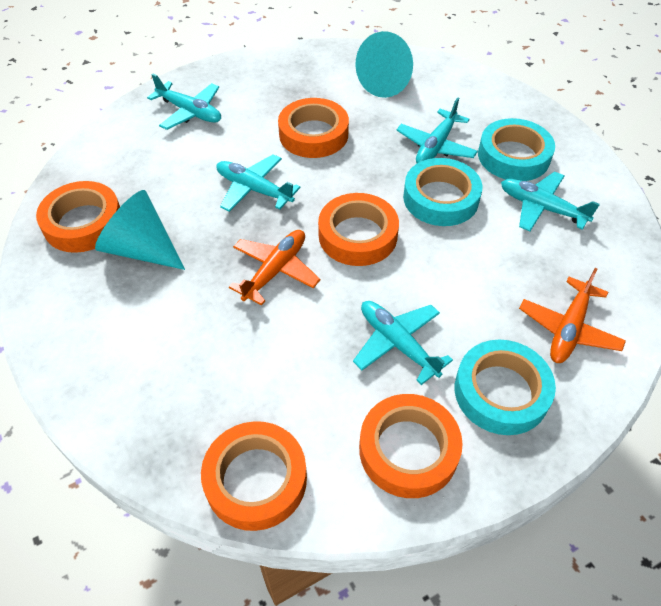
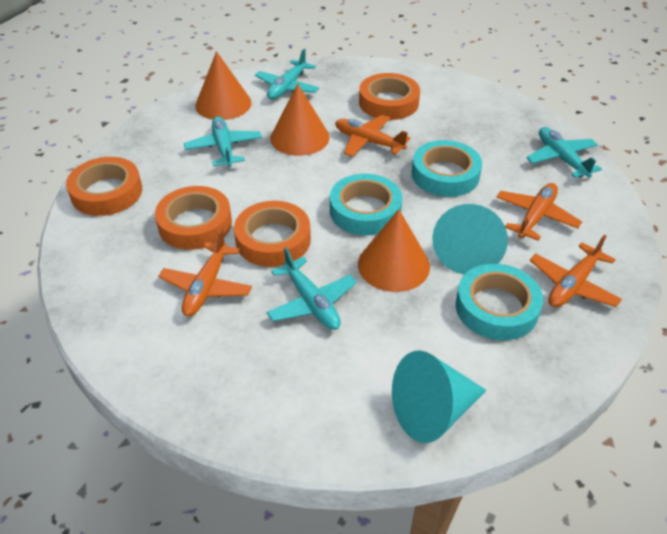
orange cone: 0 -> 3
orange plane: 2 -> 4
orange tape: 5 -> 4
turquoise plane: 5 -> 4

